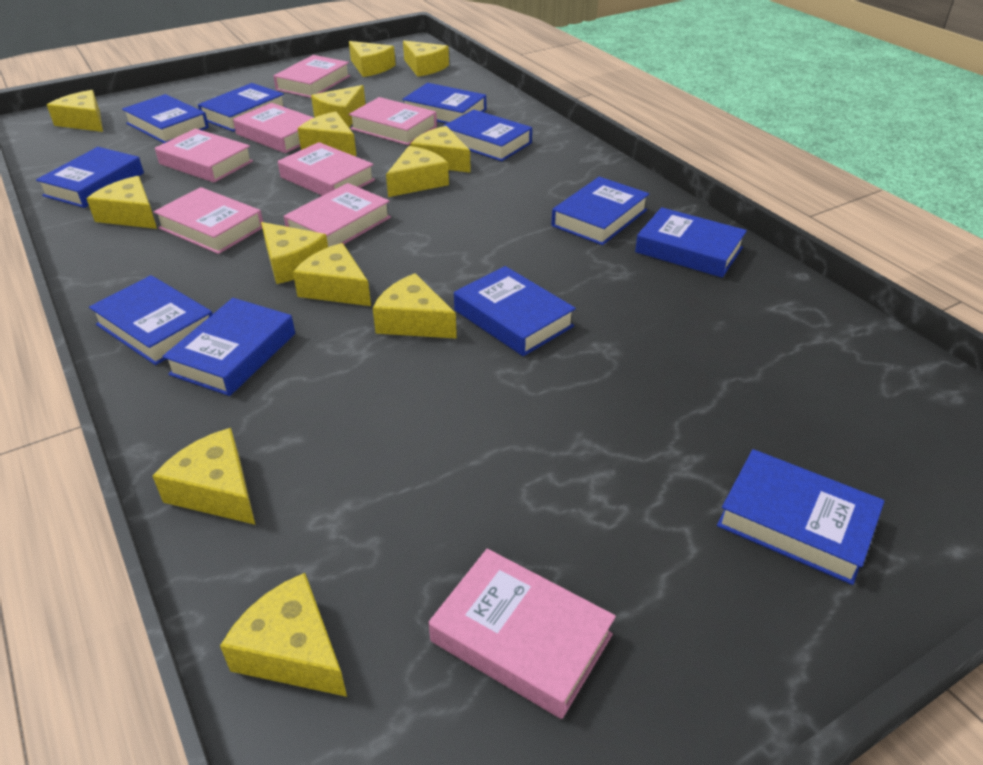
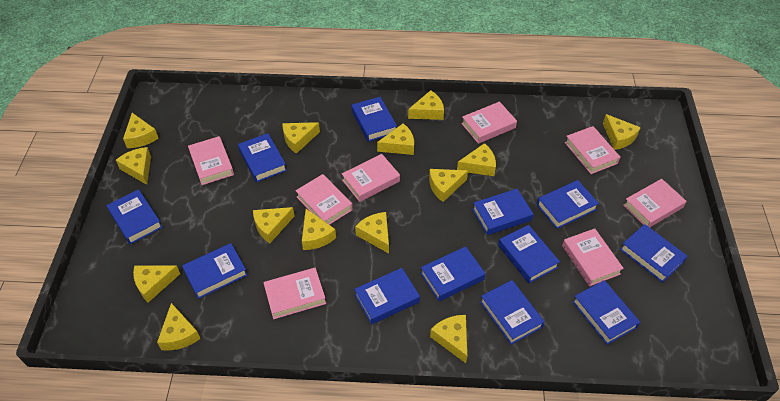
blue book: 11 -> 12
yellow cheese: 13 -> 14

